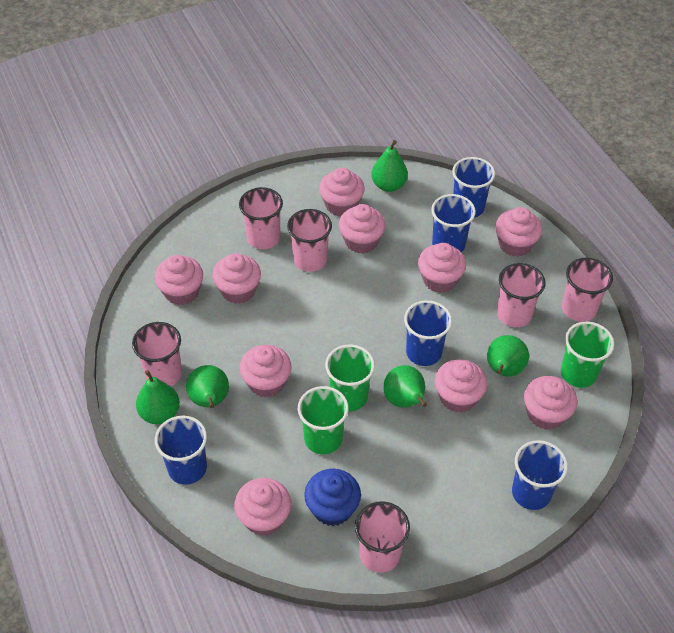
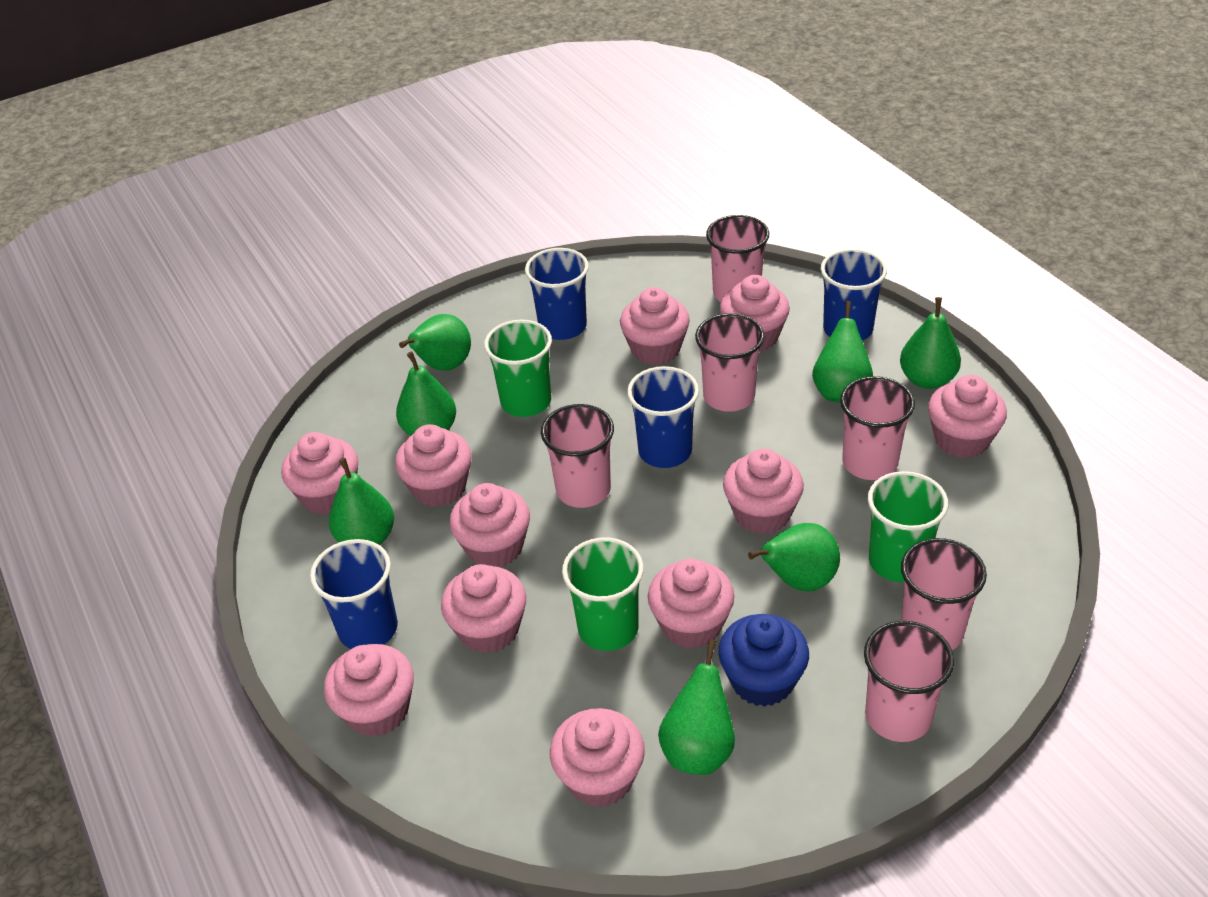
blue cup: 5 -> 4
green pear: 5 -> 7
pink cupcake: 10 -> 11

